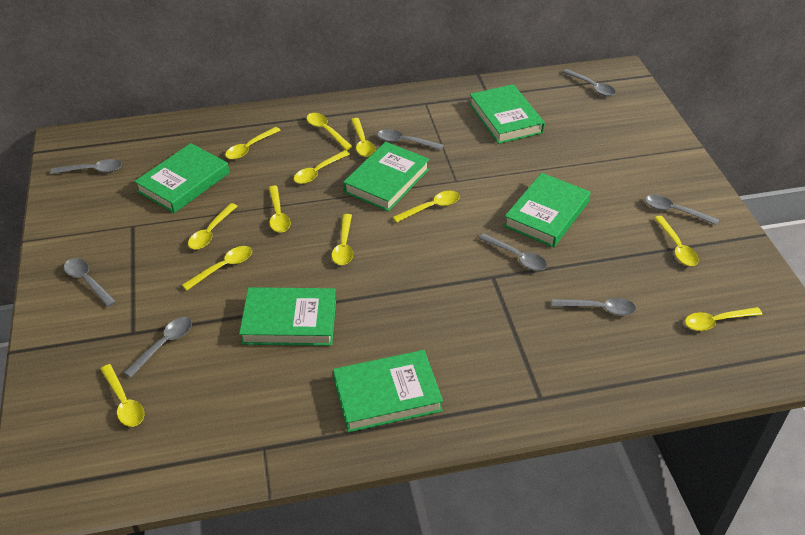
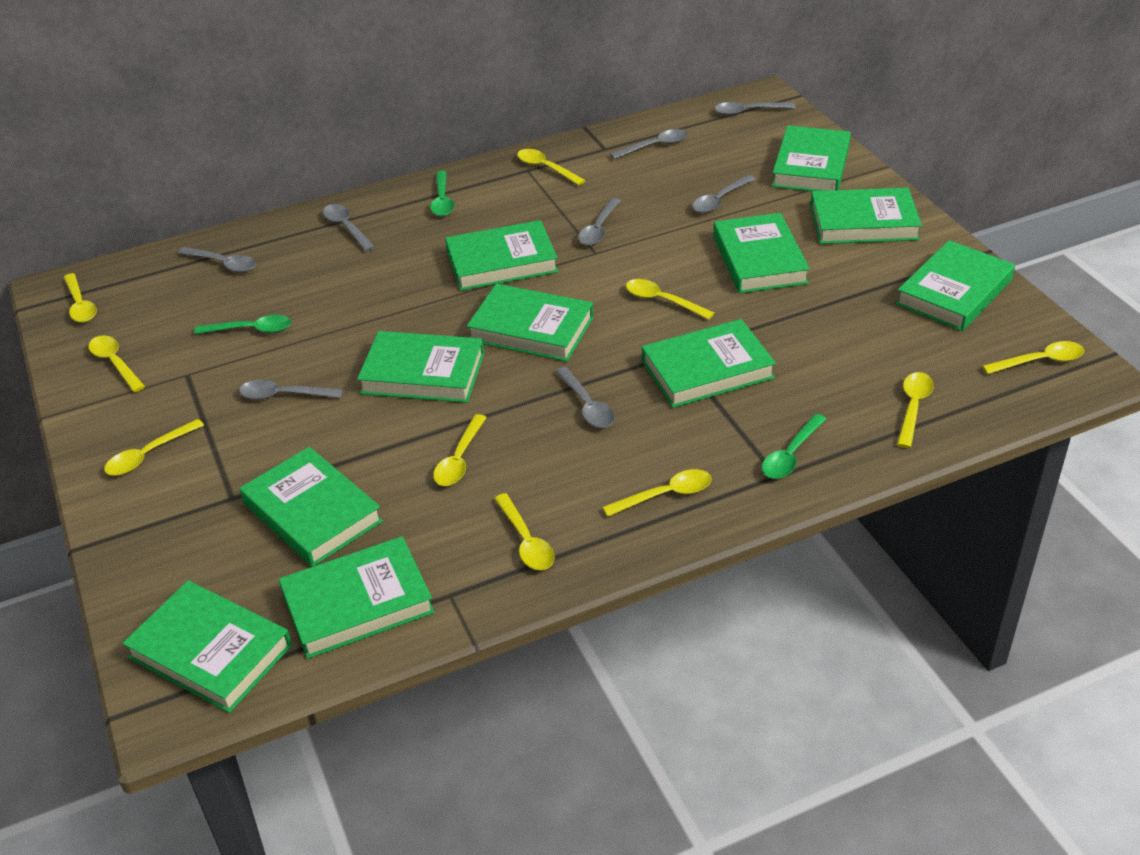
green book: 6 -> 11
green spoon: 0 -> 3
yellow spoon: 12 -> 10

